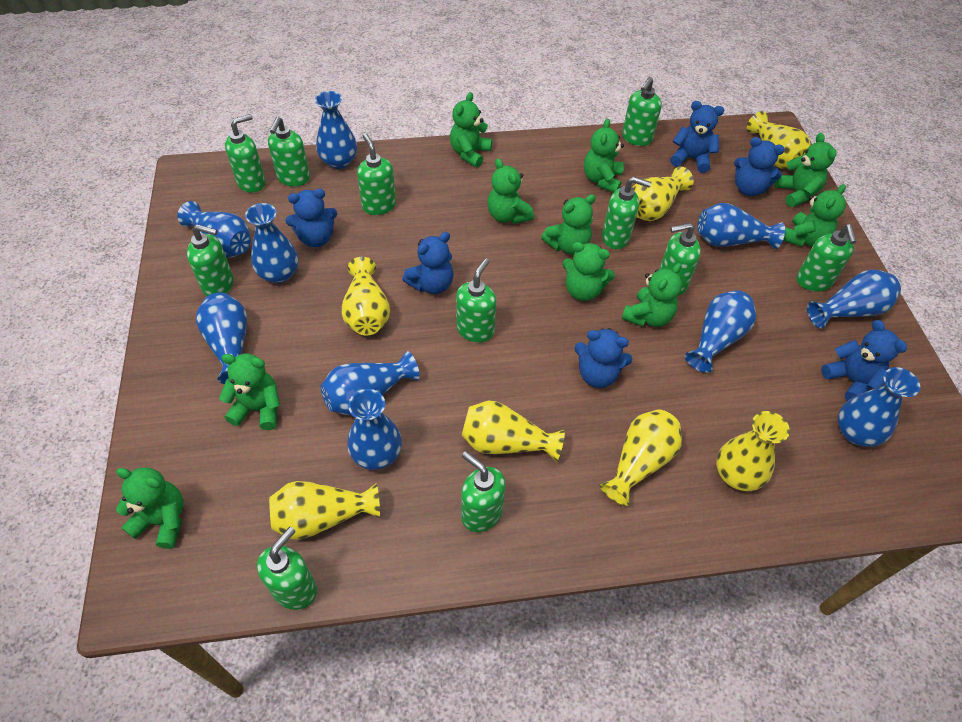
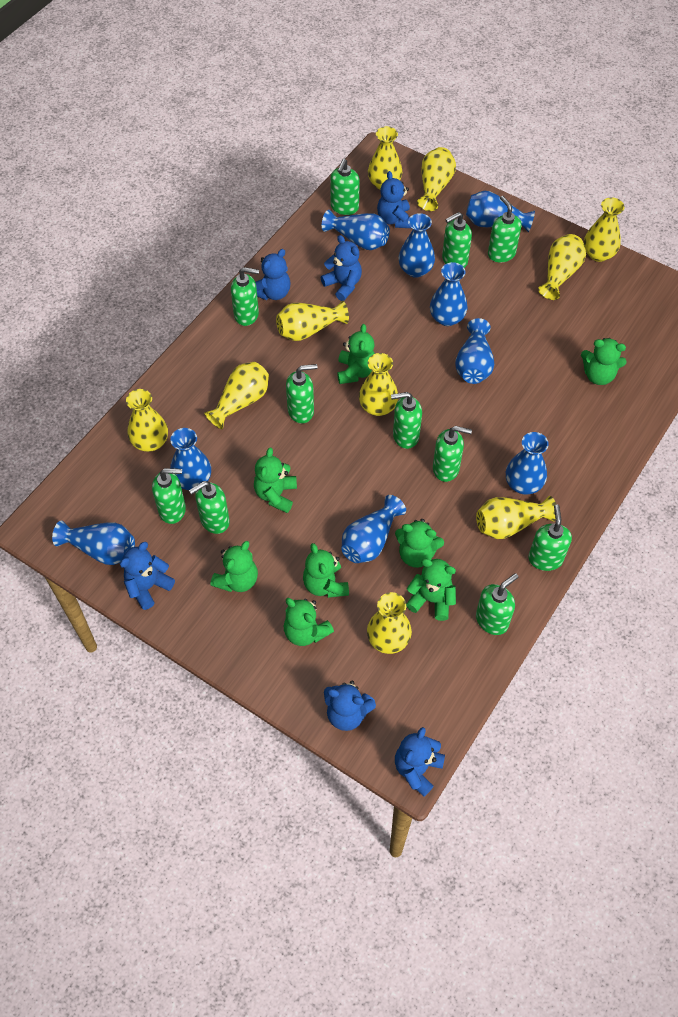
blue vase: 10 -> 9
green teddy bear: 10 -> 8
yellow vase: 7 -> 10

